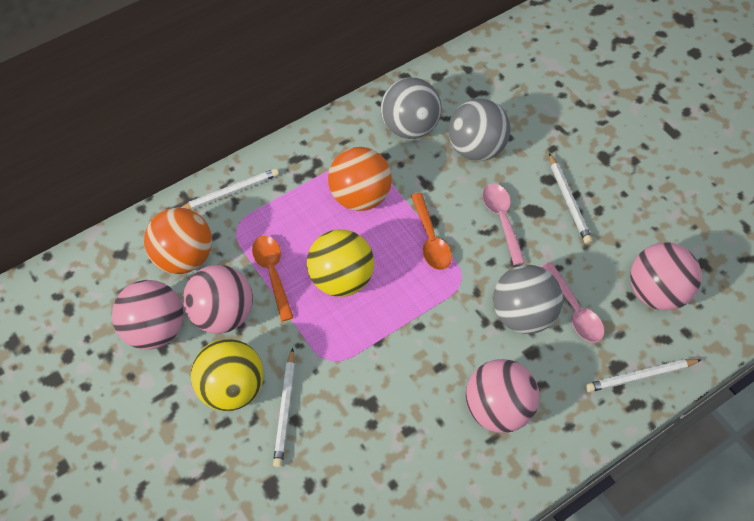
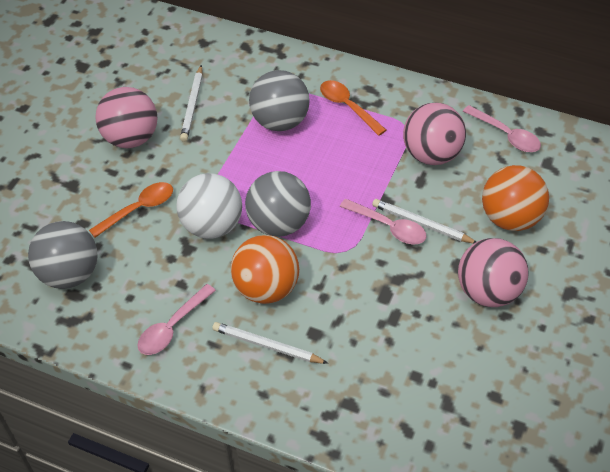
pink ball: 4 -> 3
pink spoon: 2 -> 3
white ball: 0 -> 1
white pencil: 4 -> 3
yellow ball: 2 -> 0

